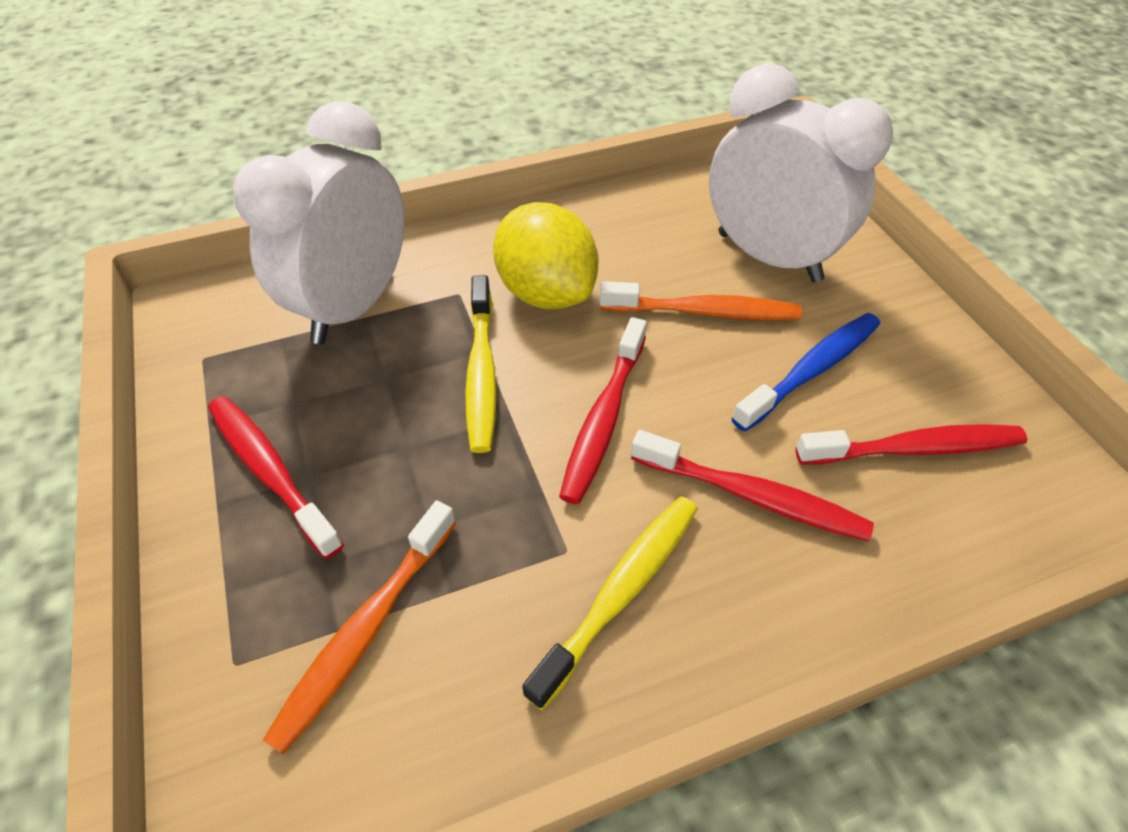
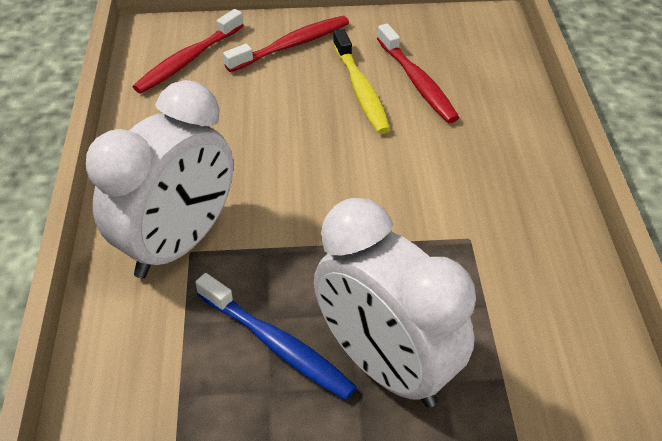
orange toothbrush: 2 -> 0
red toothbrush: 4 -> 3
yellow lemon: 1 -> 0
yellow toothbrush: 2 -> 1

